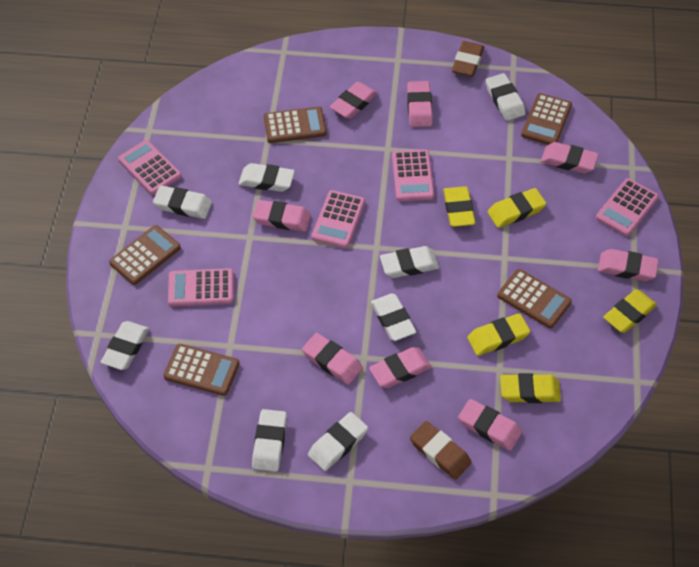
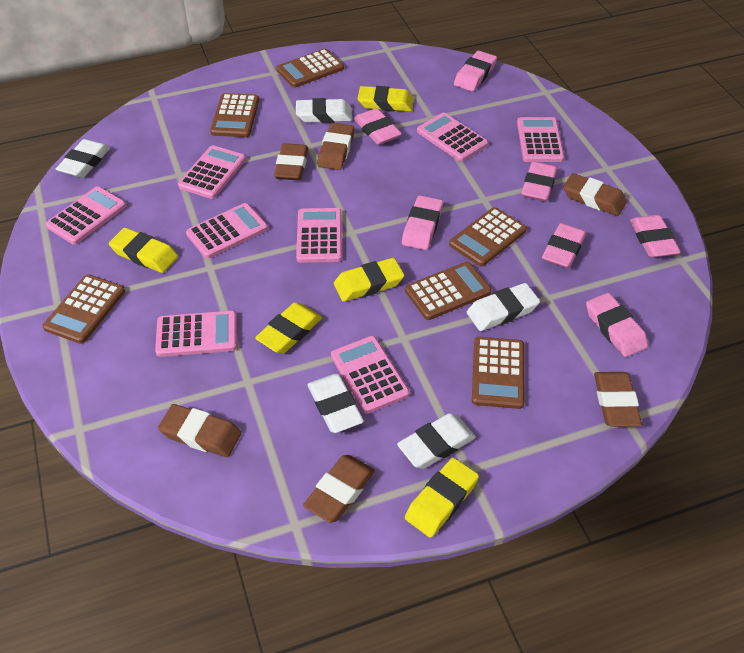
brown calculator: 5 -> 6
brown eraser: 2 -> 6
pink calculator: 5 -> 8
pink eraser: 8 -> 7
white eraser: 8 -> 5

